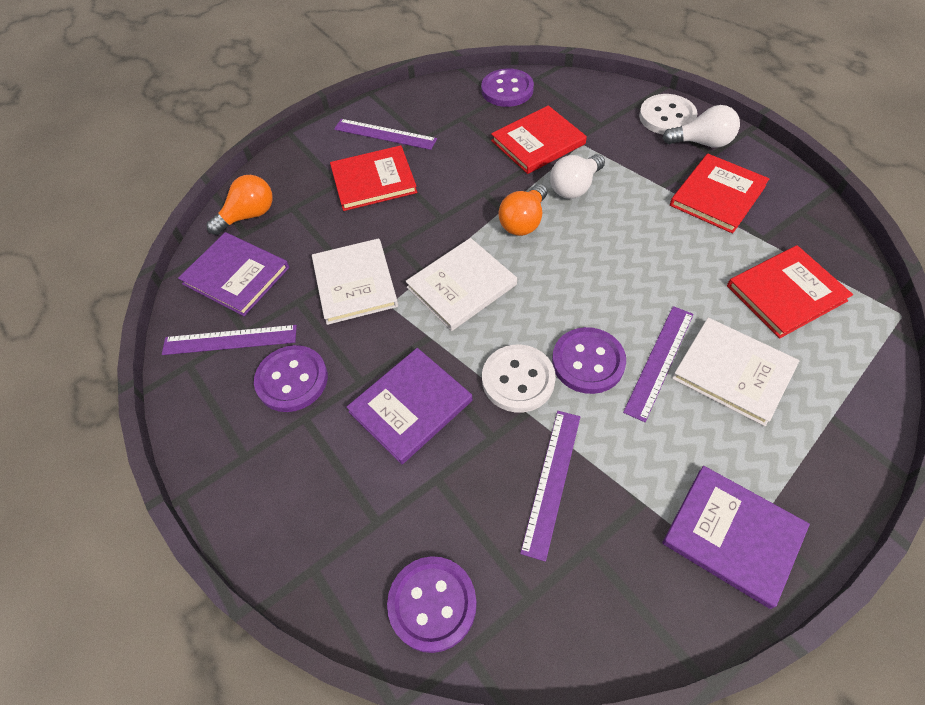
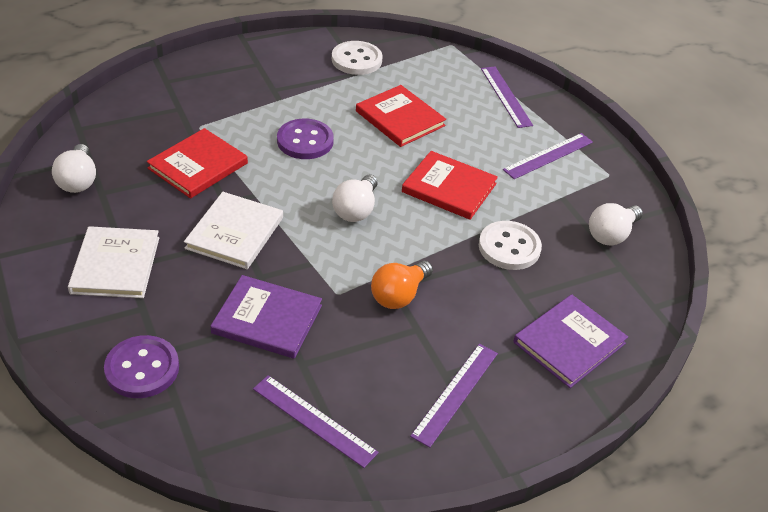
orange light bulb: 2 -> 1
purple book: 3 -> 2
purple button: 4 -> 2
red book: 4 -> 3
white book: 3 -> 2
white light bulb: 2 -> 3

